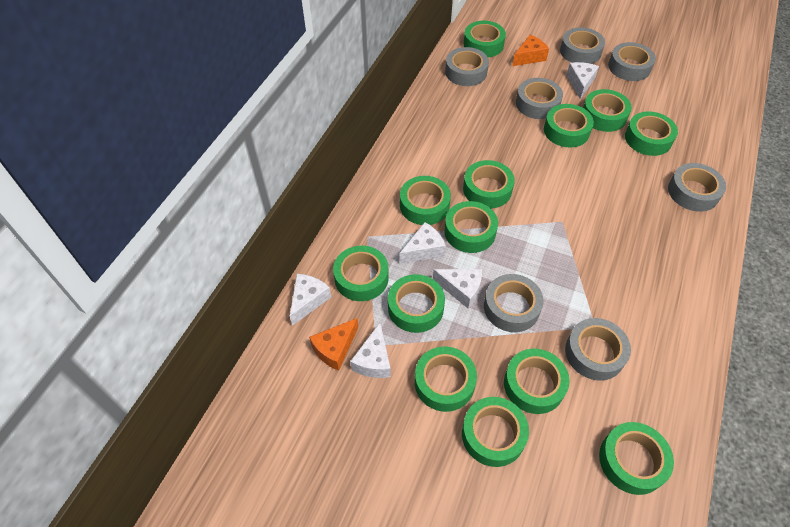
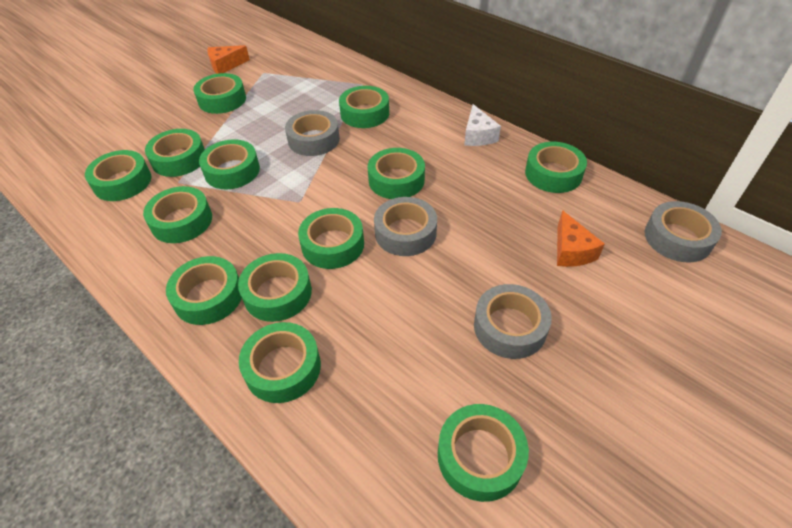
grey tape: 7 -> 4
white cheese: 5 -> 1

